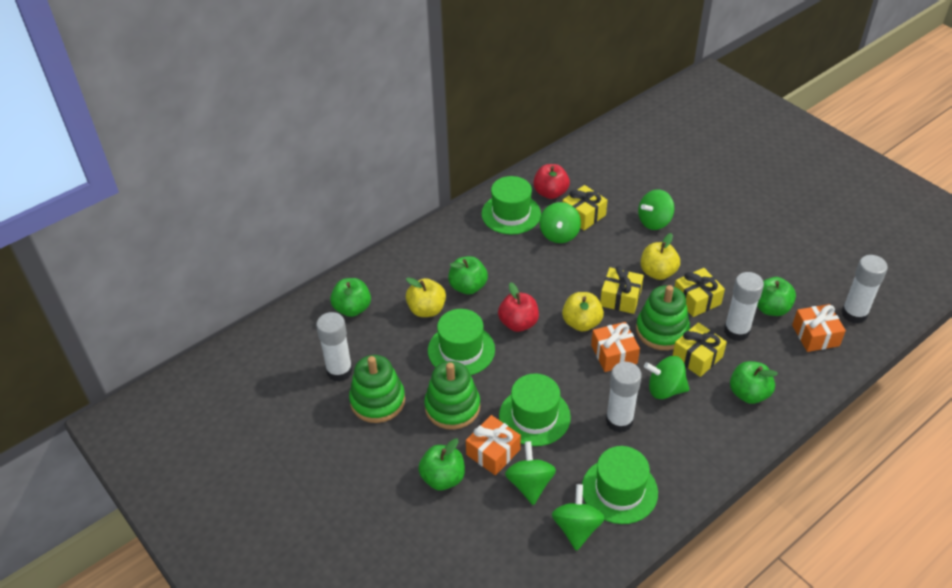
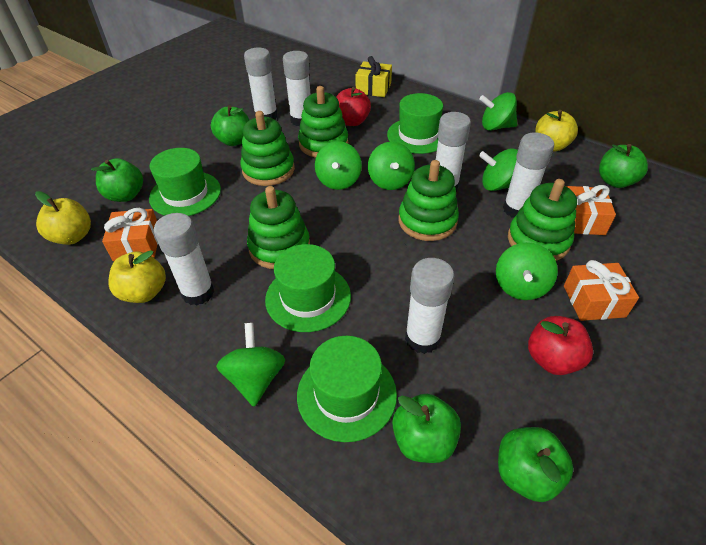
green spinning top: 5 -> 6
green stacking toy: 3 -> 5
white glue stick: 4 -> 6
yellow gift: 4 -> 1

